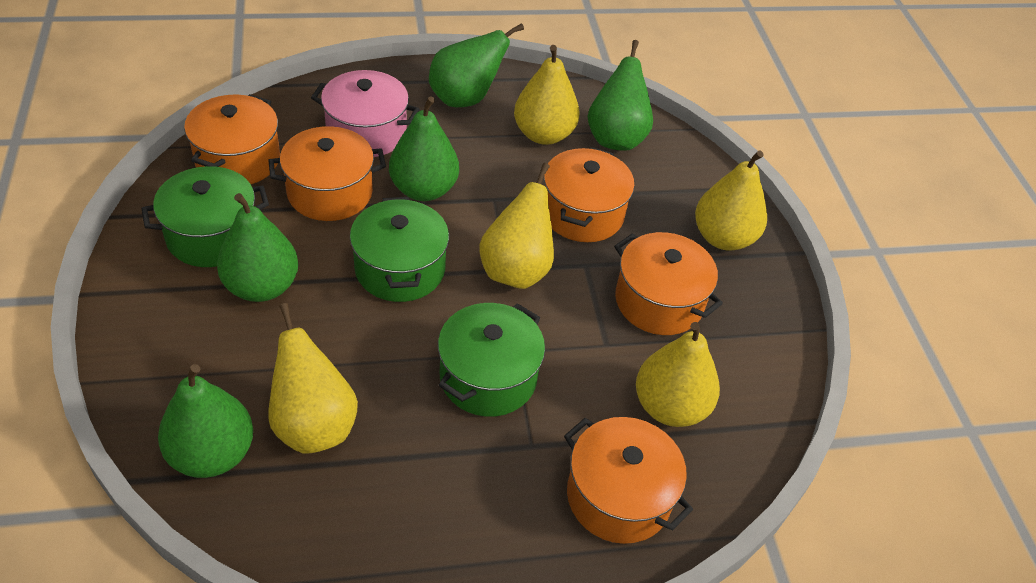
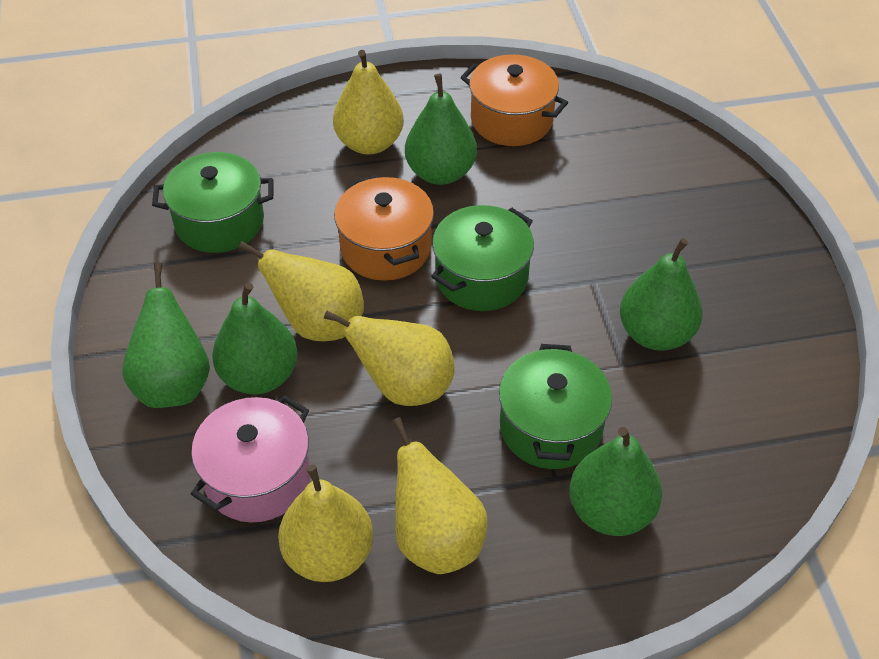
orange pot: 5 -> 2

